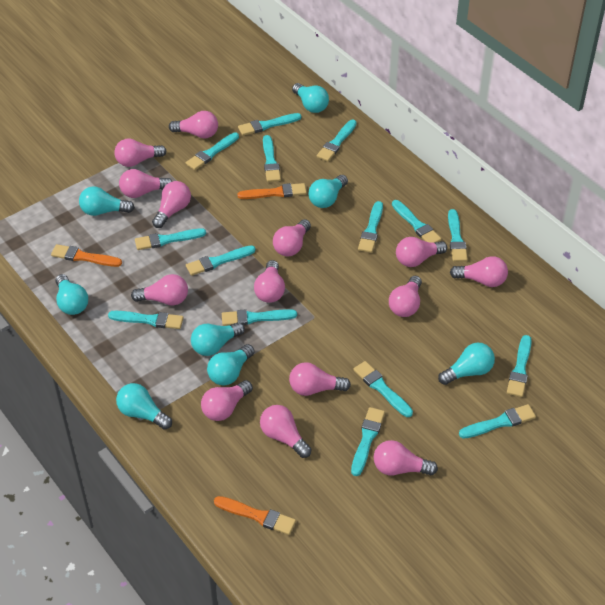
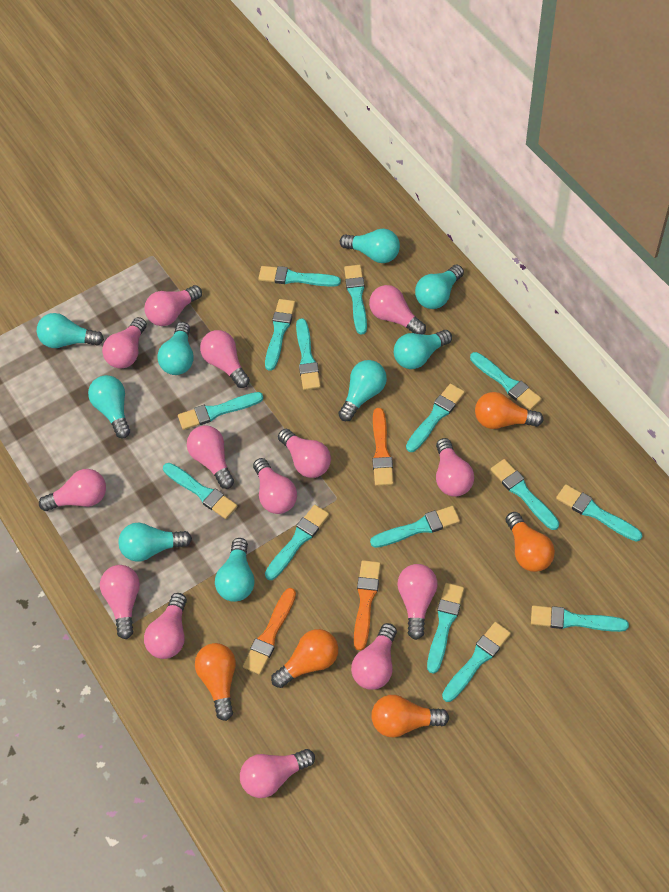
orange light bulb: 0 -> 5
turquoise light bulb: 8 -> 9

